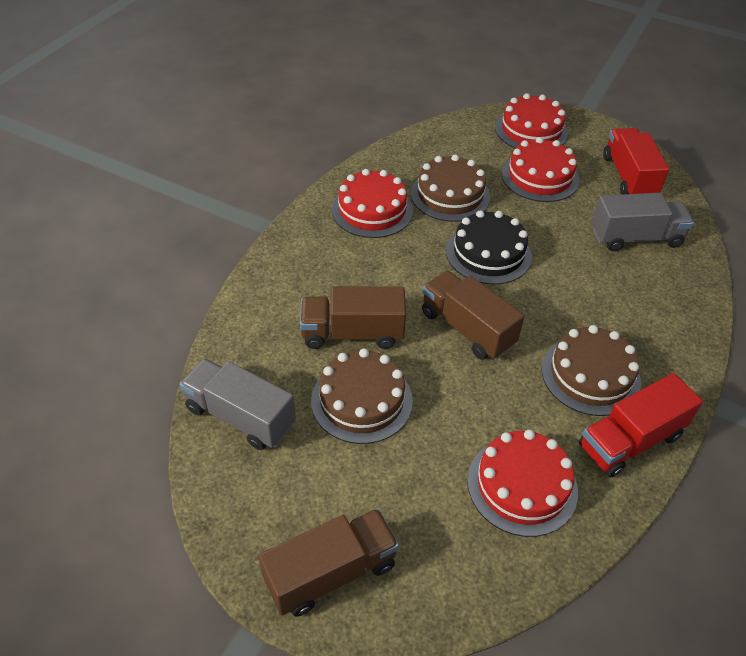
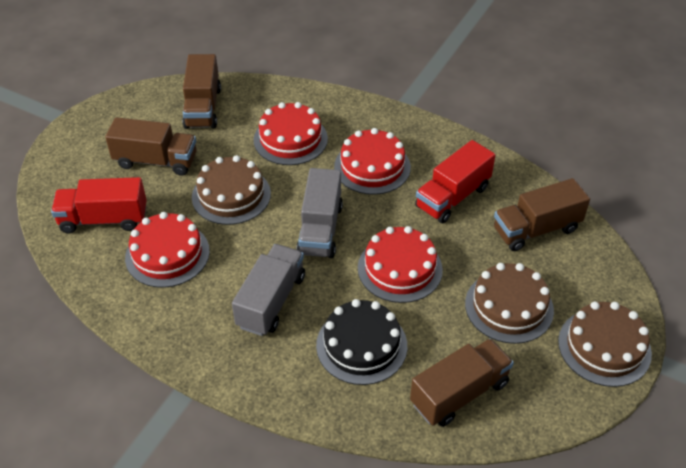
brown truck: 3 -> 4

